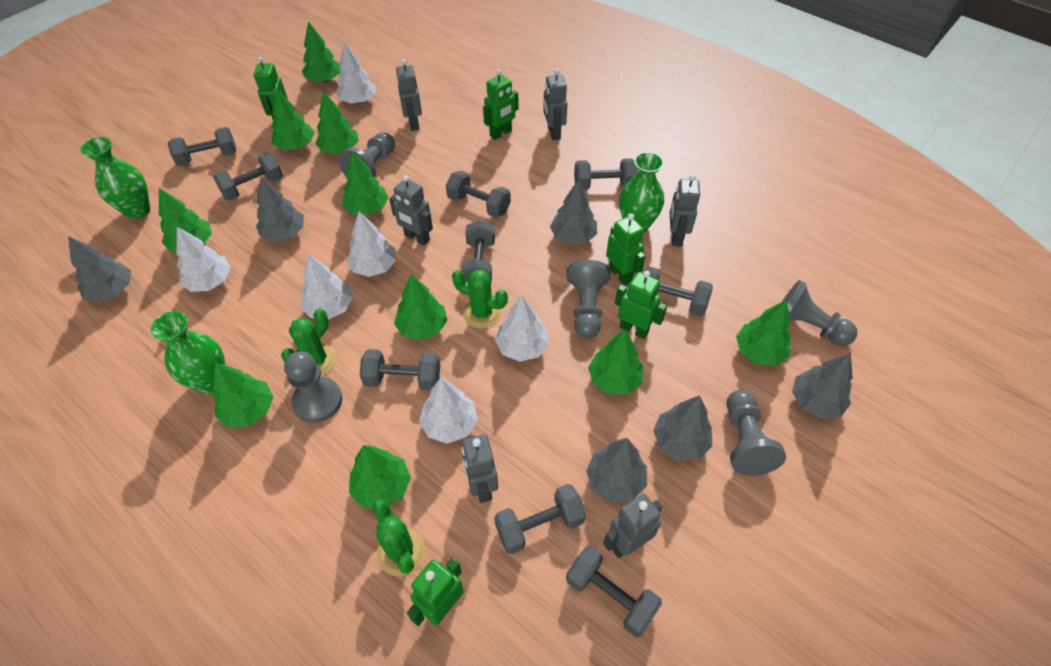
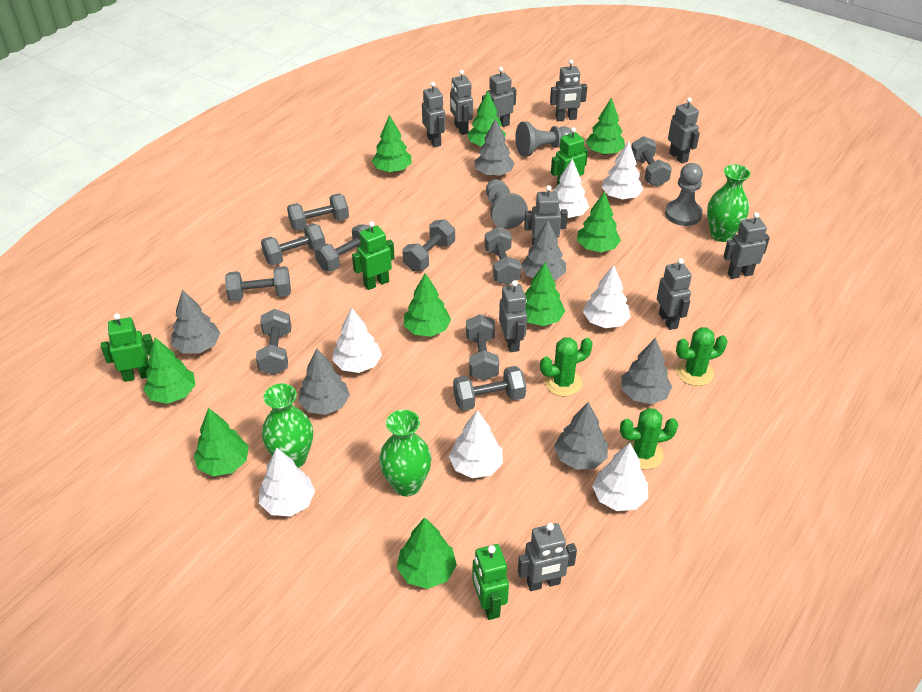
green robot: 5 -> 4
green tree: 10 -> 9
grey dumbbell: 9 -> 10
grey pawn: 5 -> 3
grey robot: 6 -> 10
white tree: 6 -> 7

